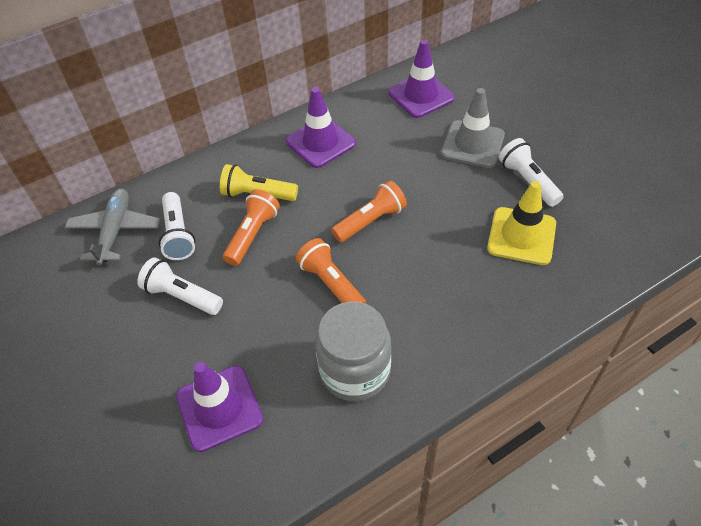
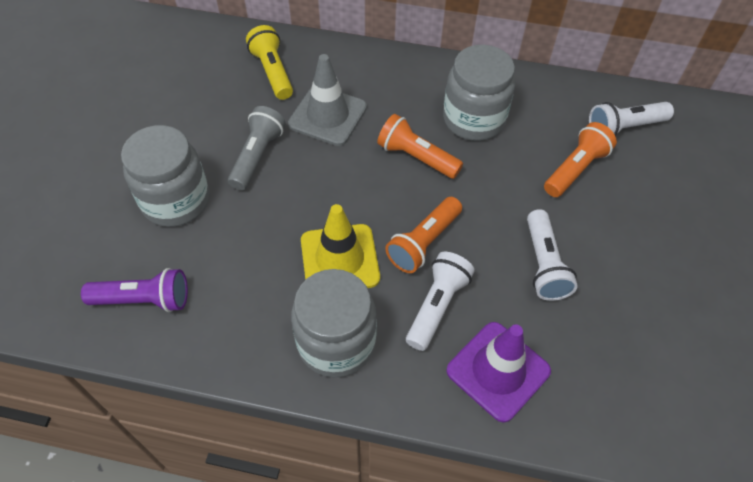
grey flashlight: 0 -> 1
grey jar: 1 -> 3
grey plane: 1 -> 0
purple flashlight: 0 -> 1
purple traffic cone: 3 -> 1

